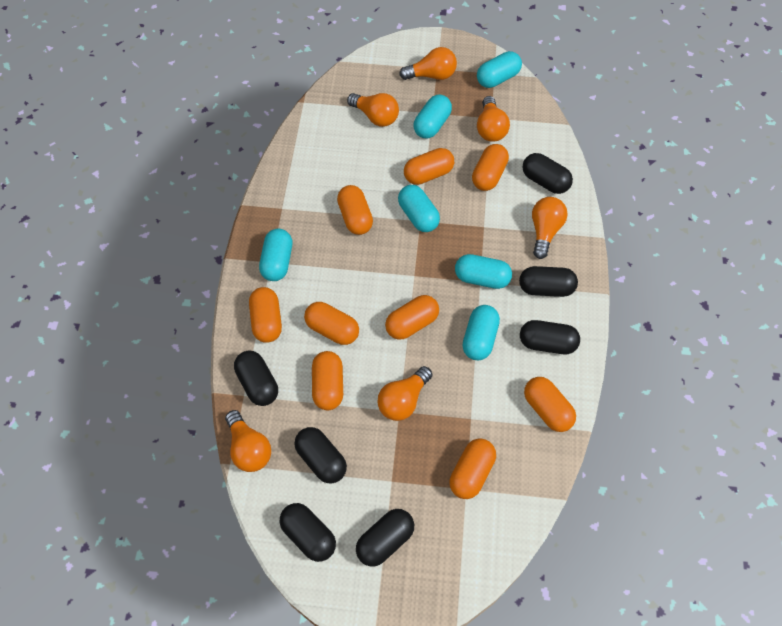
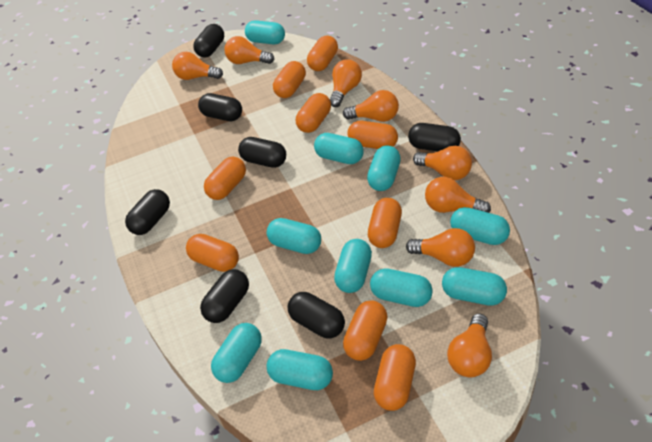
orange light bulb: 6 -> 8
turquoise capsule: 6 -> 10

